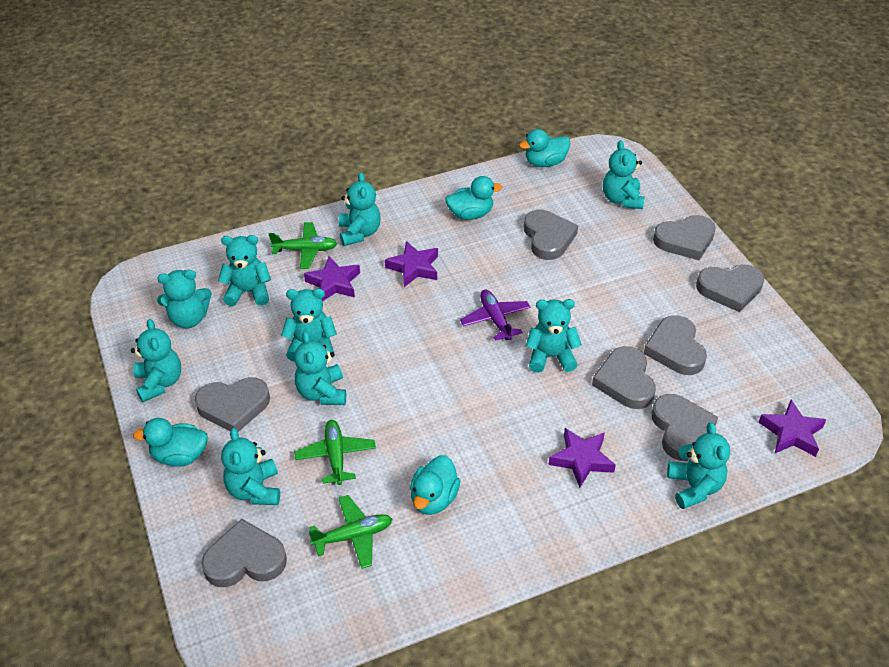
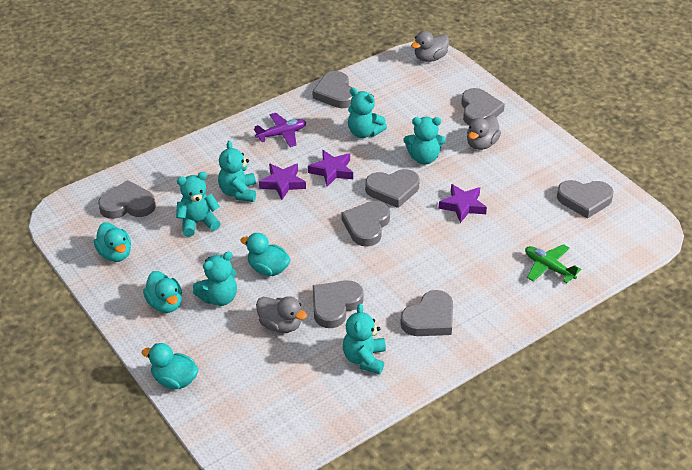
green plane: 3 -> 1
grey duck: 0 -> 3
purple star: 4 -> 3
turquoise teddy bear: 10 -> 6

